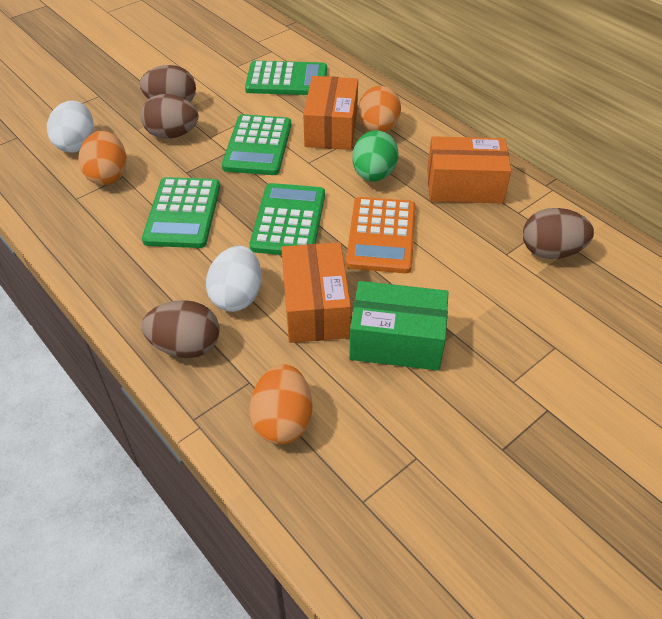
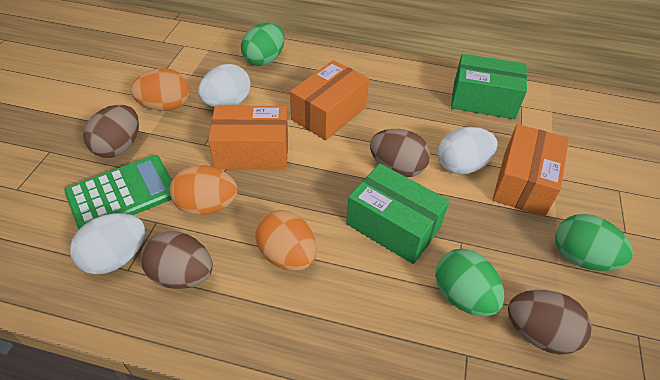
green box: 1 -> 2
green calculator: 4 -> 1
green egg: 1 -> 3
orange calculator: 1 -> 0
white egg: 2 -> 3

